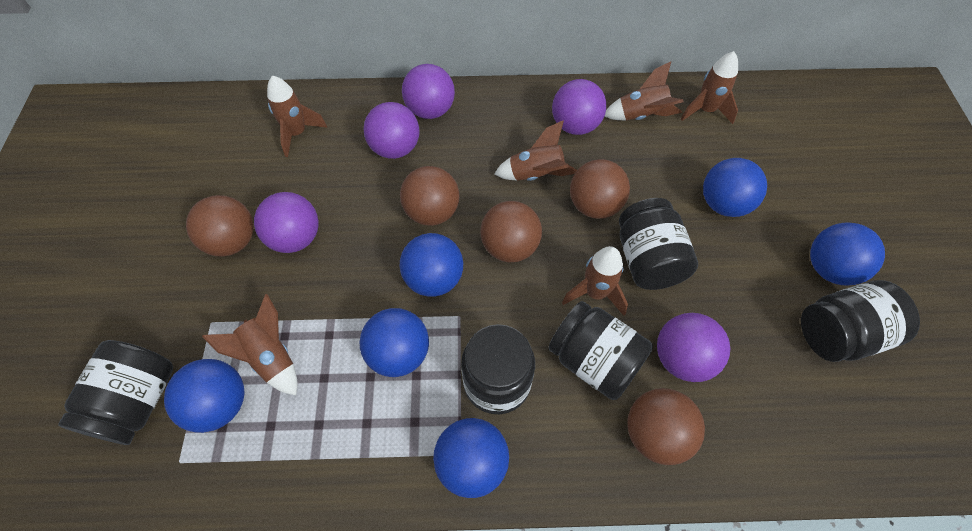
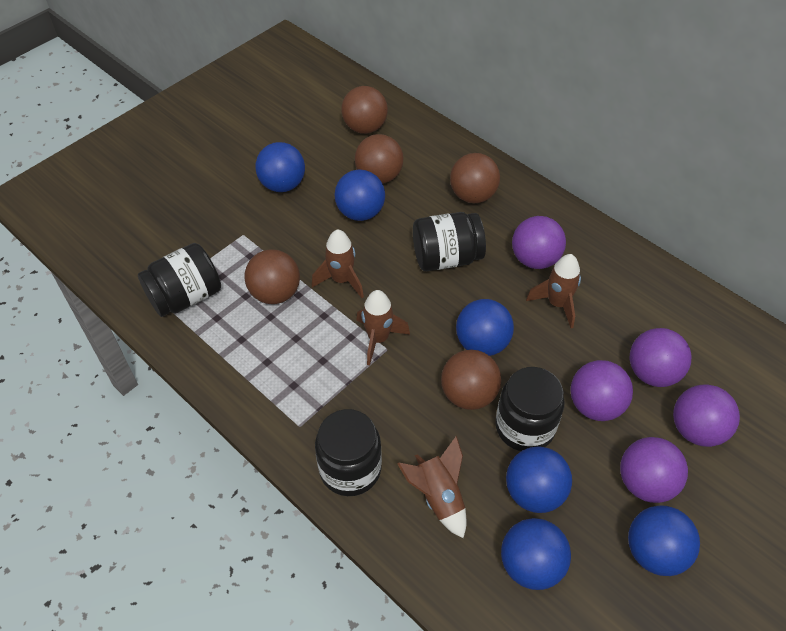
black jar: 5 -> 4
brown rocket: 6 -> 4

